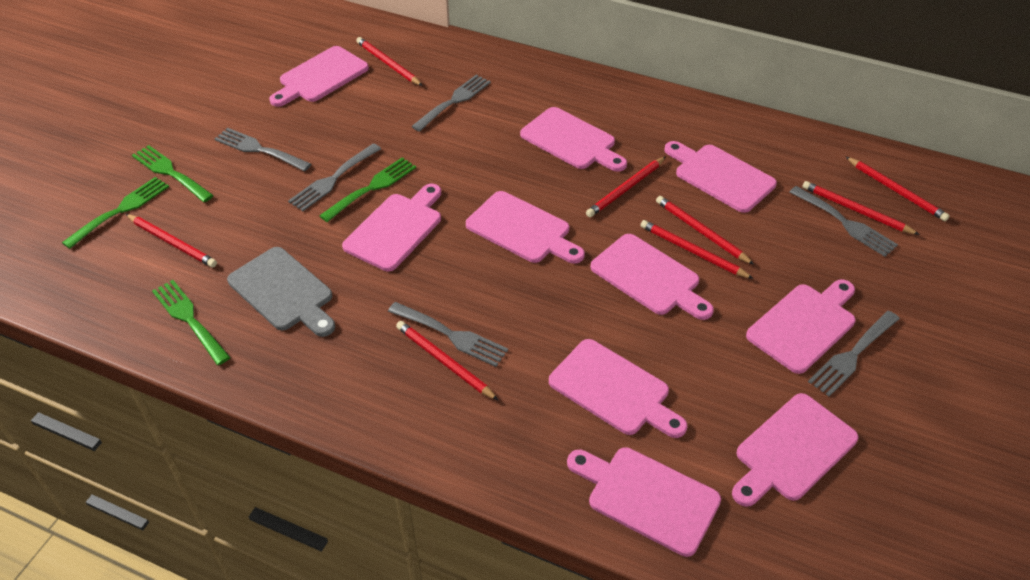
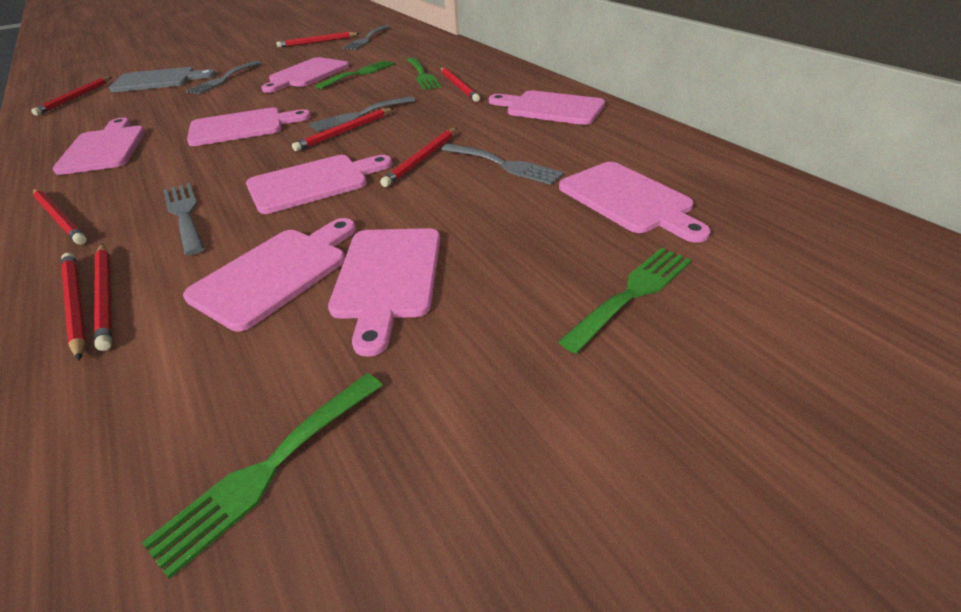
grey fork: 6 -> 5
pink cutting board: 10 -> 8

